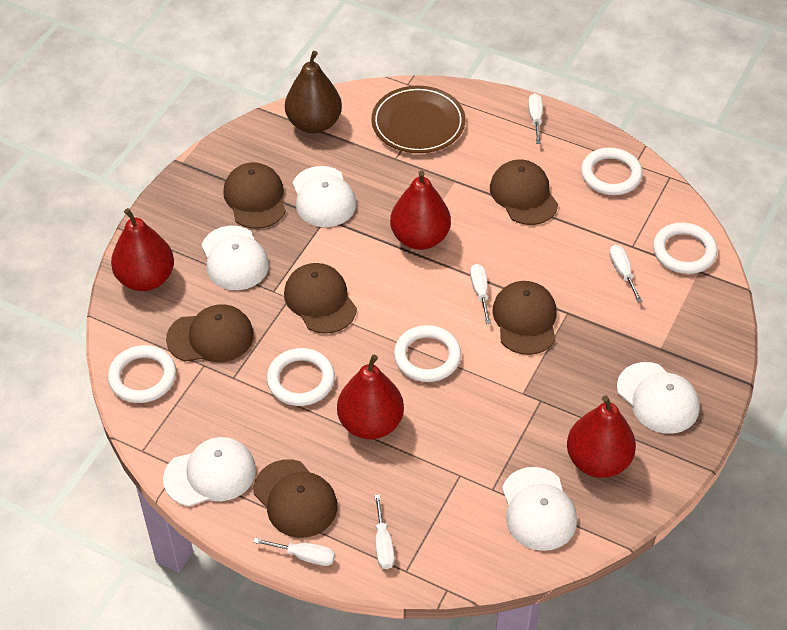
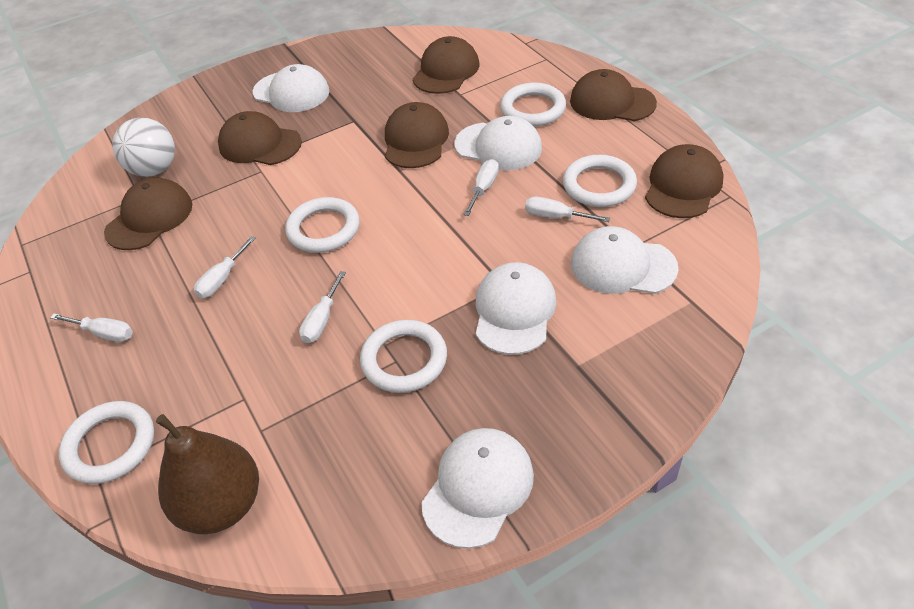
brown plate: 1 -> 0
red pear: 4 -> 0
white ball: 0 -> 1

